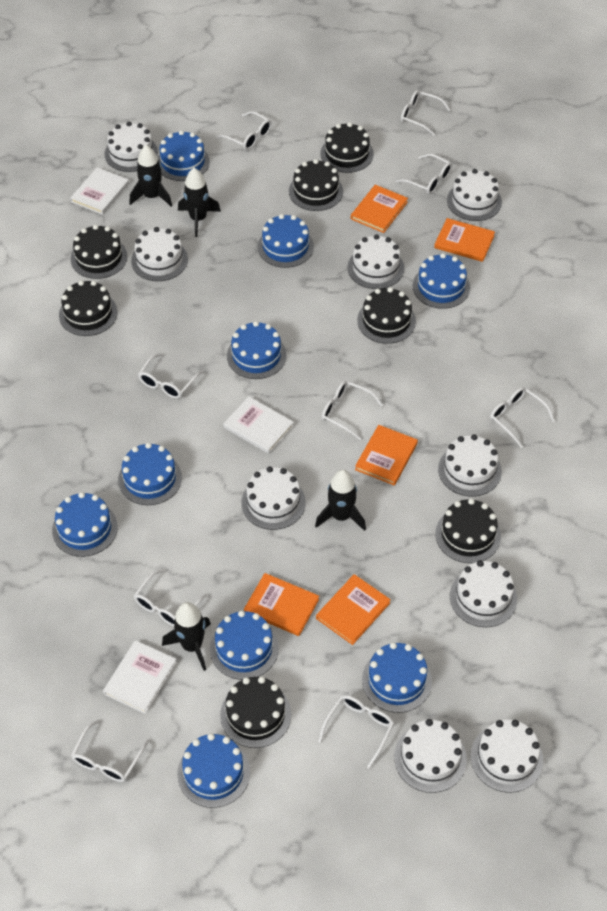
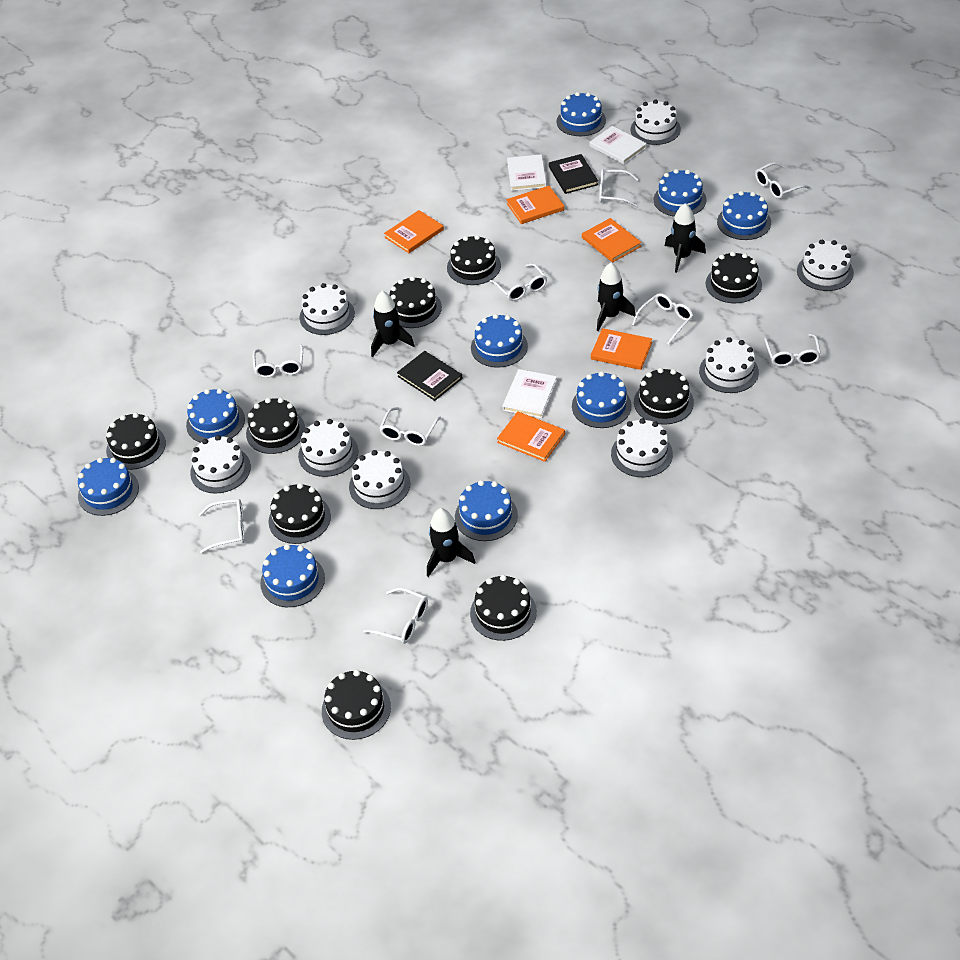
black book: 0 -> 2
black cake: 7 -> 9
white cake: 9 -> 8

